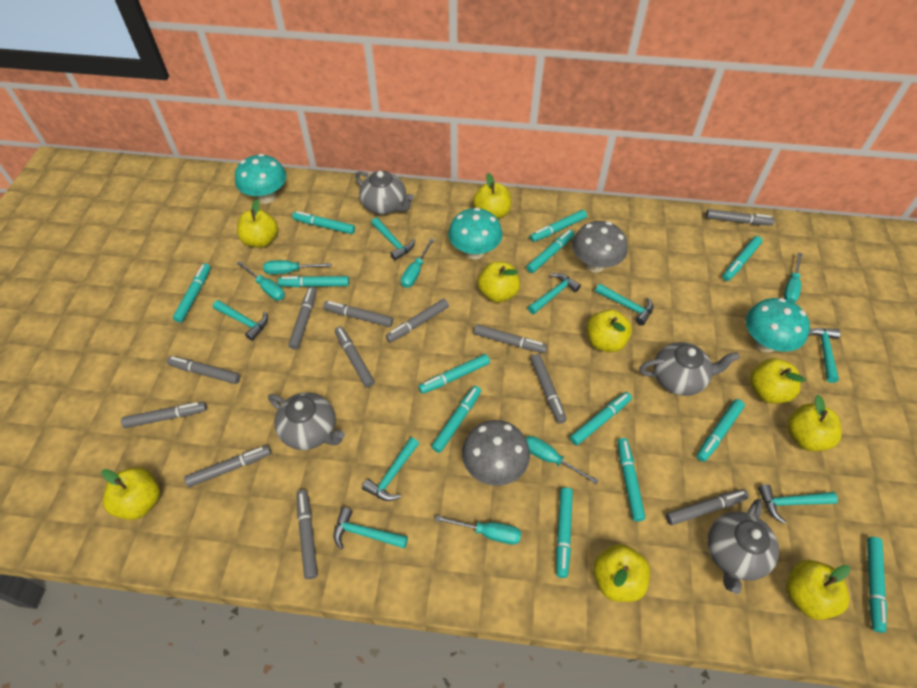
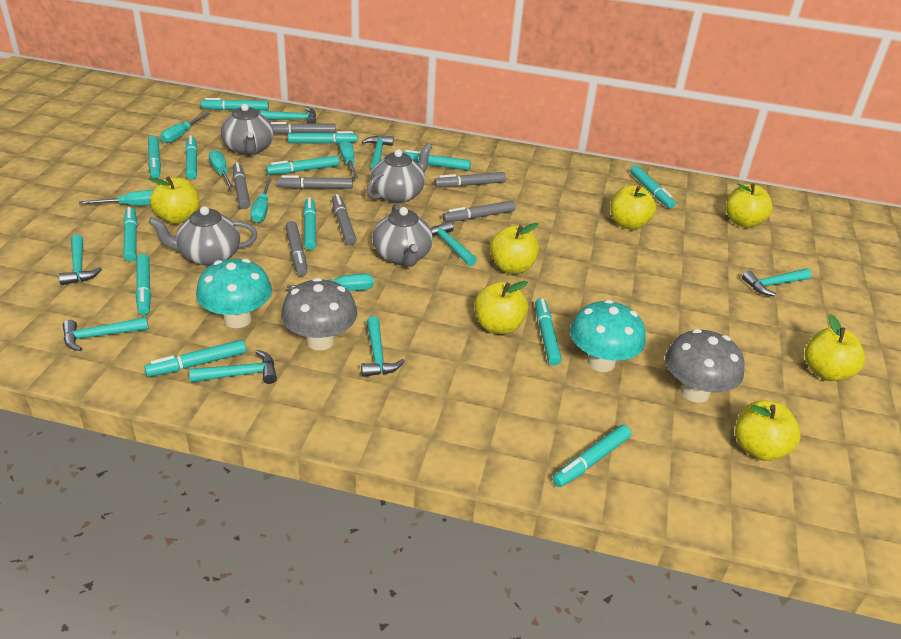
grey marker: 12 -> 7
turquoise mushroom: 3 -> 2
yellow apple: 9 -> 7

